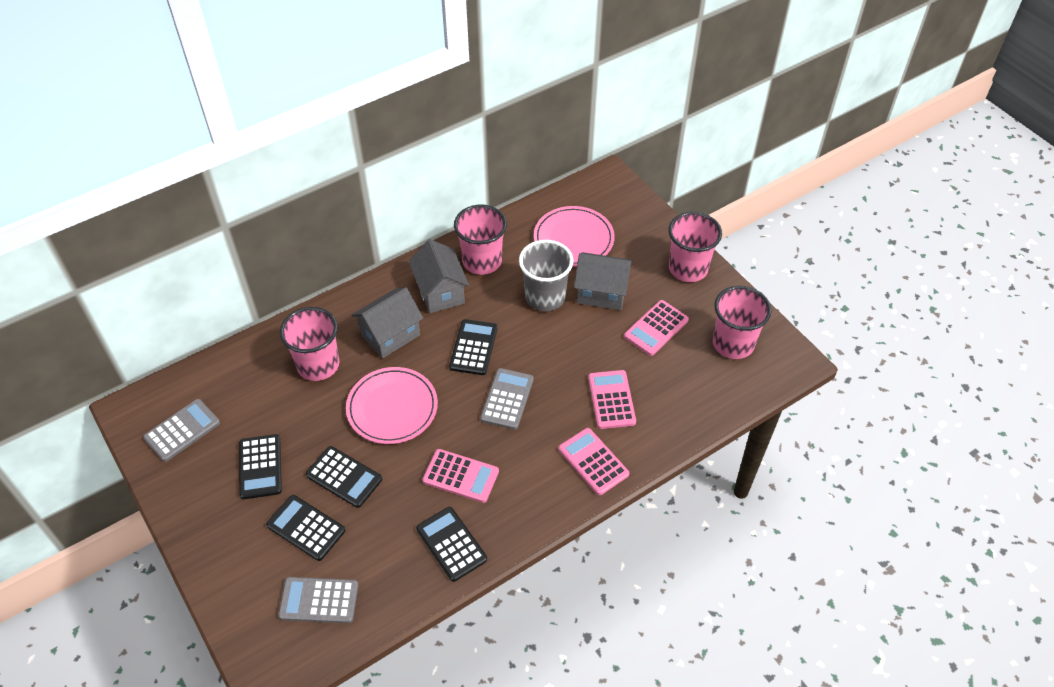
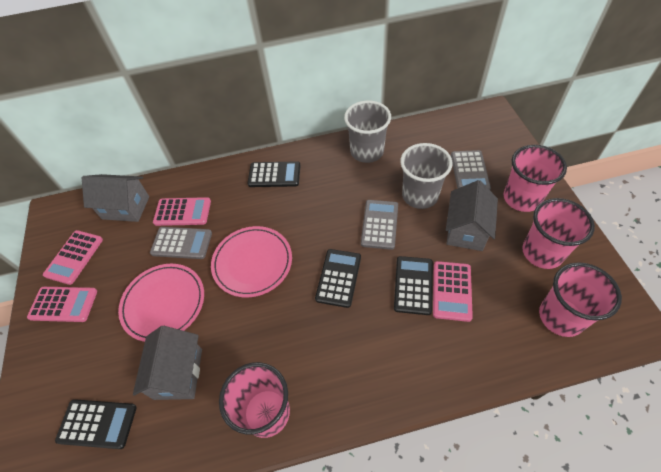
black calculator: 5 -> 4
grey cup: 1 -> 2

